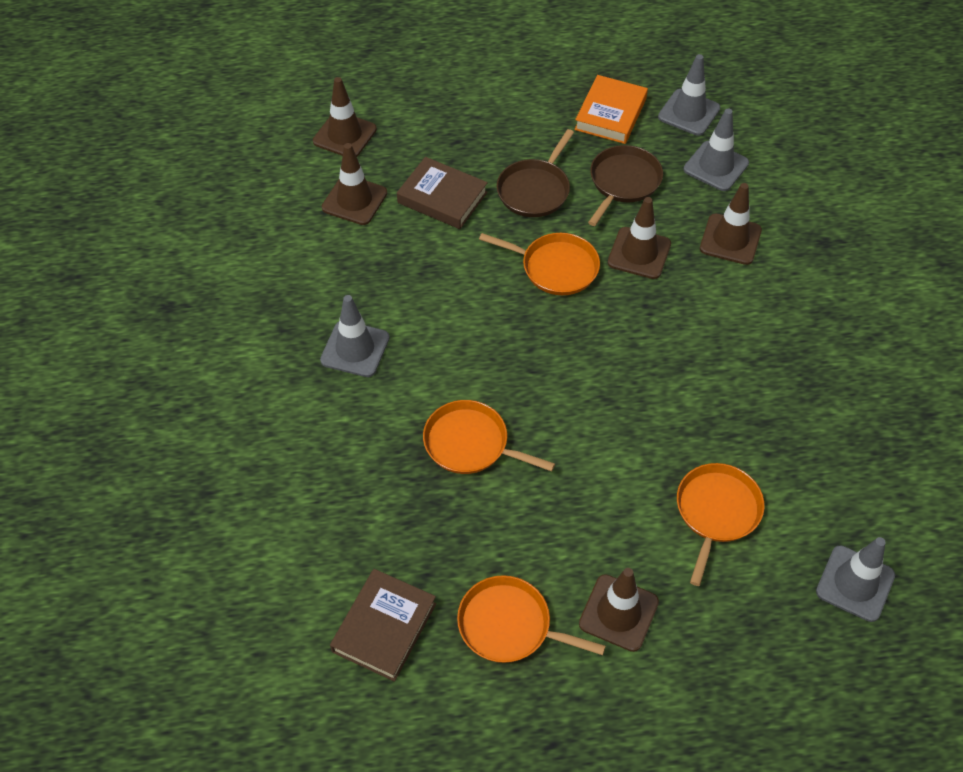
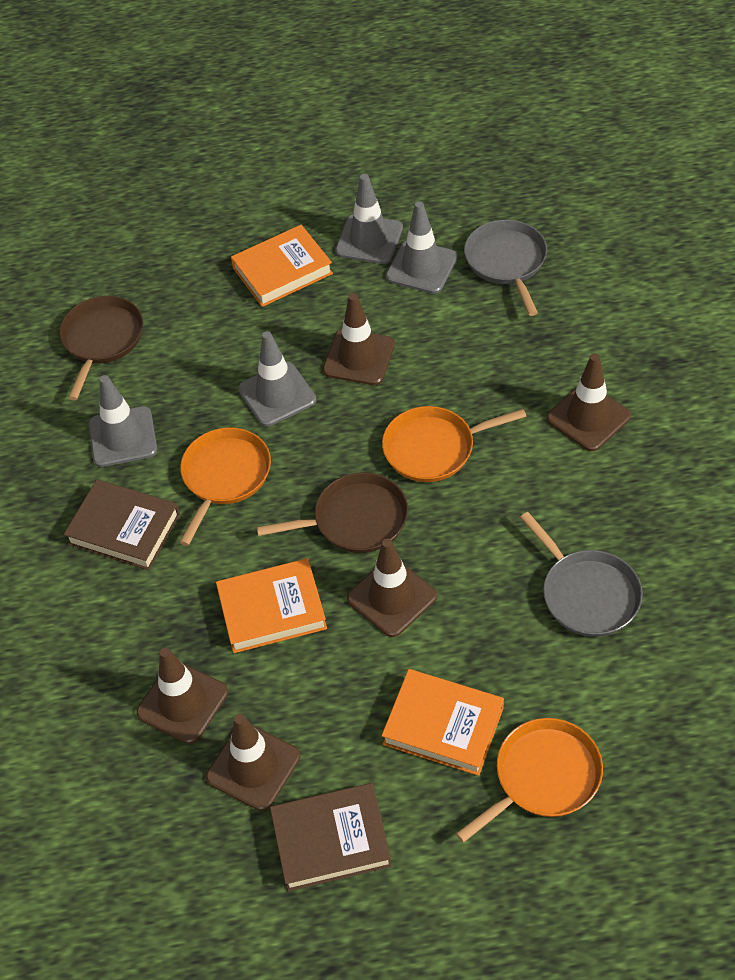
grey pan: 0 -> 2
orange book: 1 -> 3
orange pan: 4 -> 3

